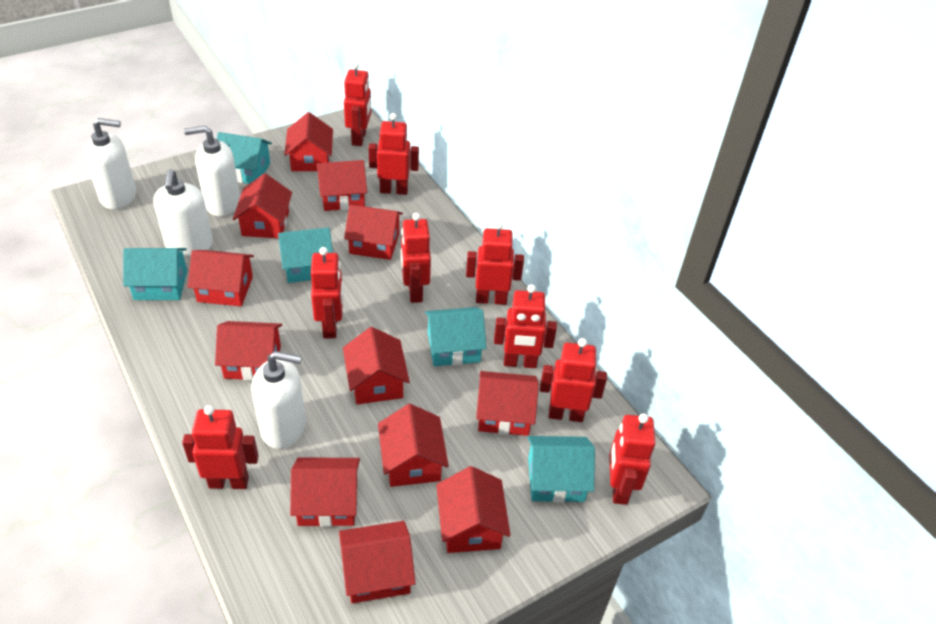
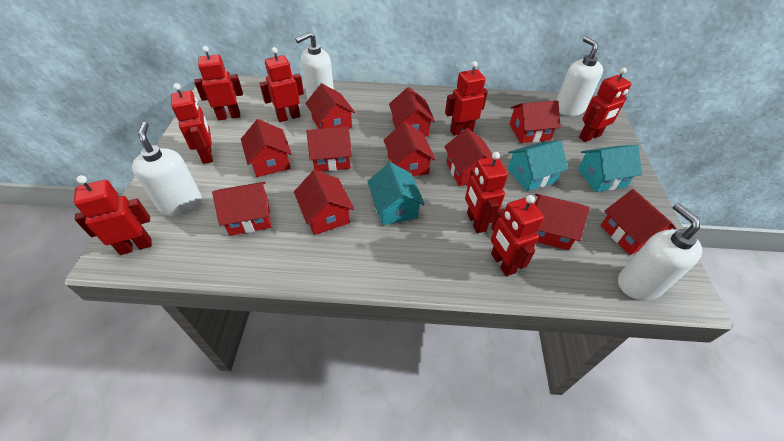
red house: 12 -> 11
red robot: 9 -> 8
turquoise house: 5 -> 3

